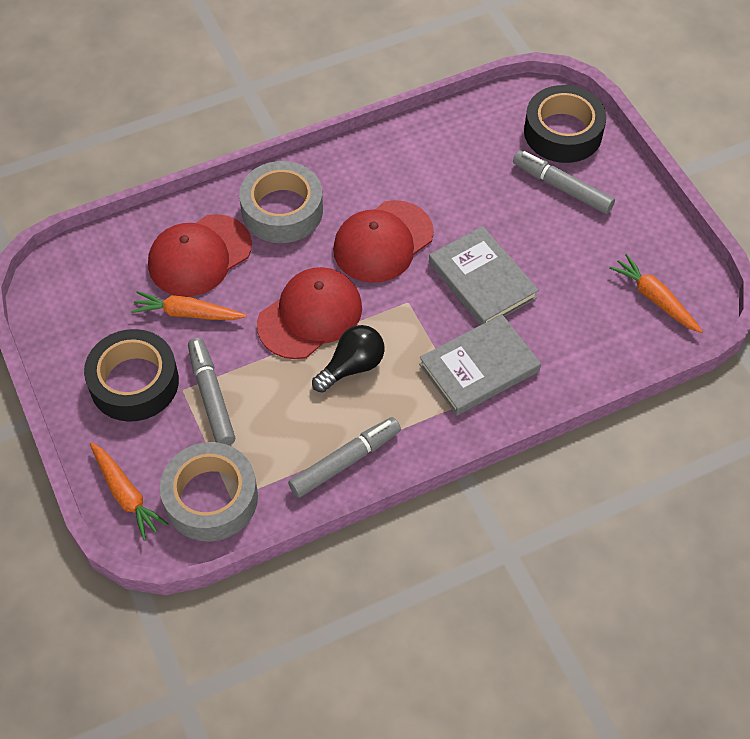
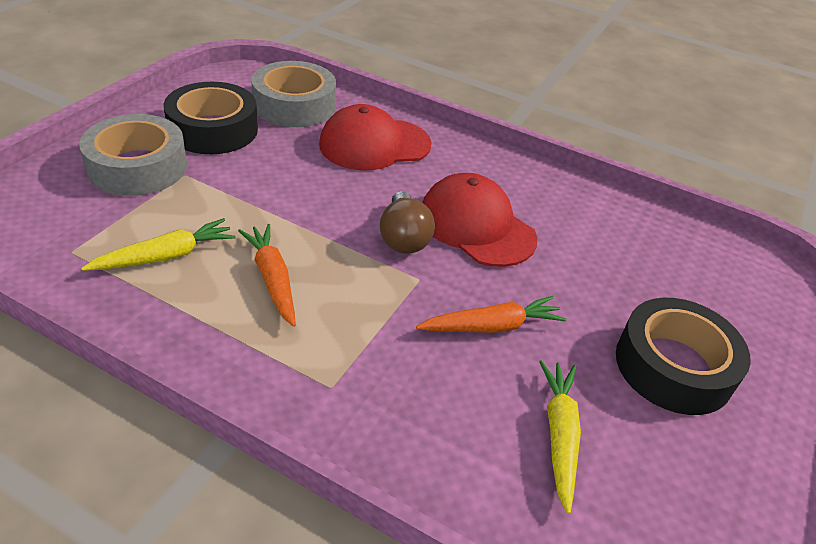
black light bulb: 1 -> 0
brown light bulb: 0 -> 1
grey book: 2 -> 0
grey marker: 3 -> 0
orange carrot: 3 -> 2
red cap: 3 -> 2
yellow carrot: 0 -> 2

